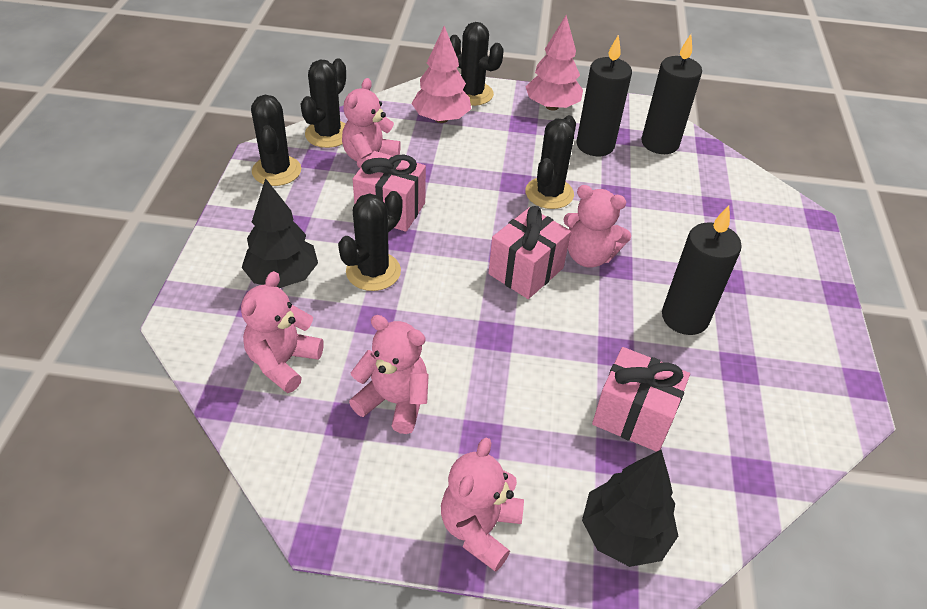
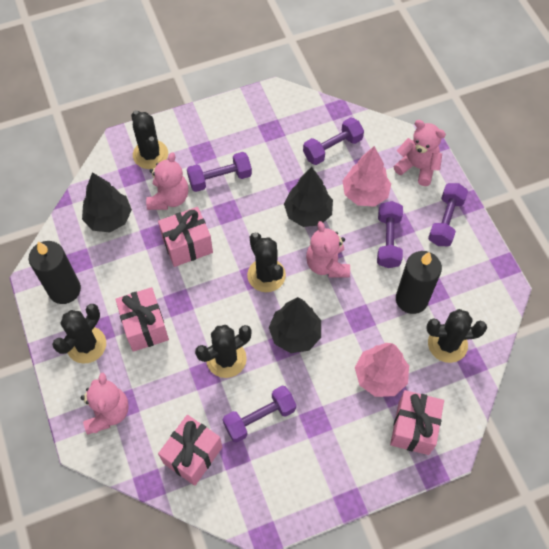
black candle: 3 -> 2
black tree: 2 -> 3
pink gift: 3 -> 4
pink teddy bear: 5 -> 4
purple dumbbell: 0 -> 5

